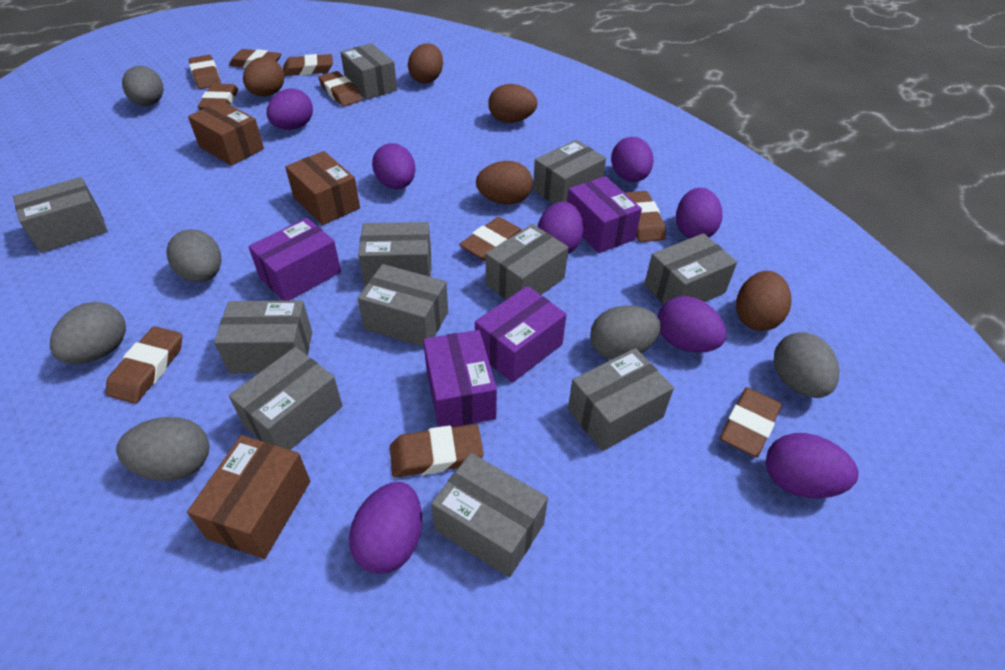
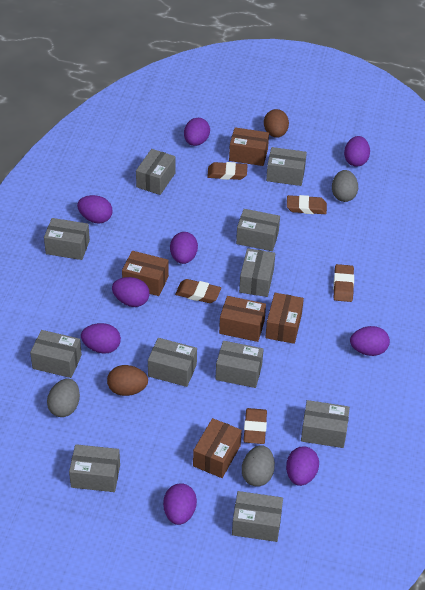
brown box: 3 -> 5
brown egg: 5 -> 2
brown eraser: 10 -> 5
grey egg: 6 -> 3
purple box: 4 -> 0
purple egg: 8 -> 9

